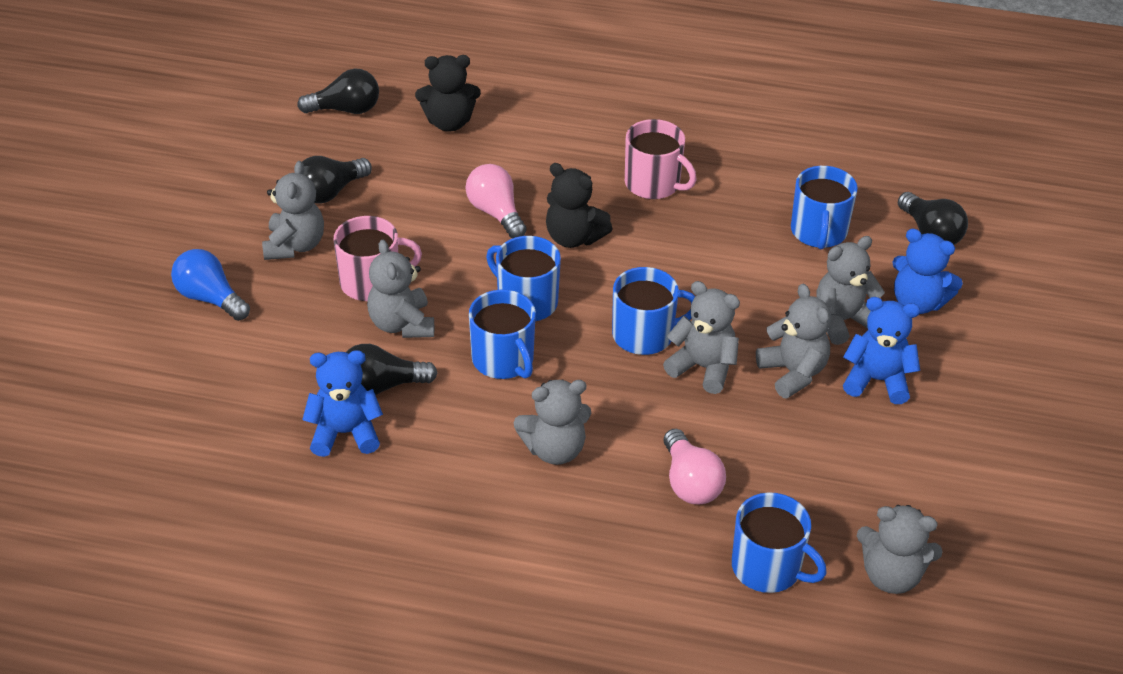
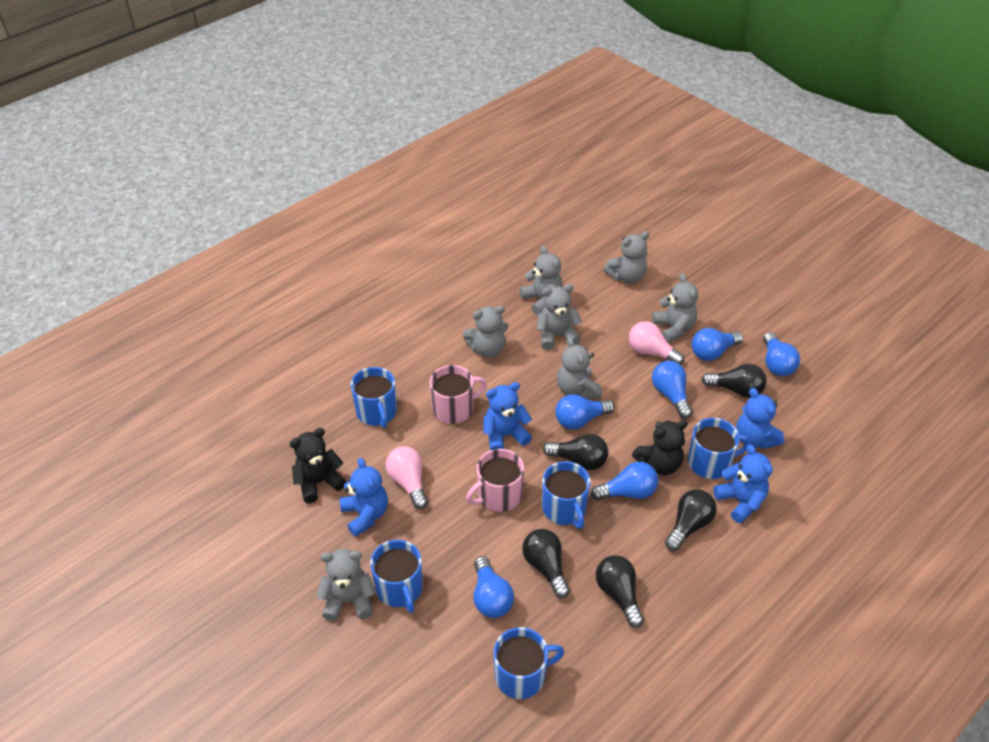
black light bulb: 4 -> 5
blue light bulb: 1 -> 6
blue teddy bear: 3 -> 4

